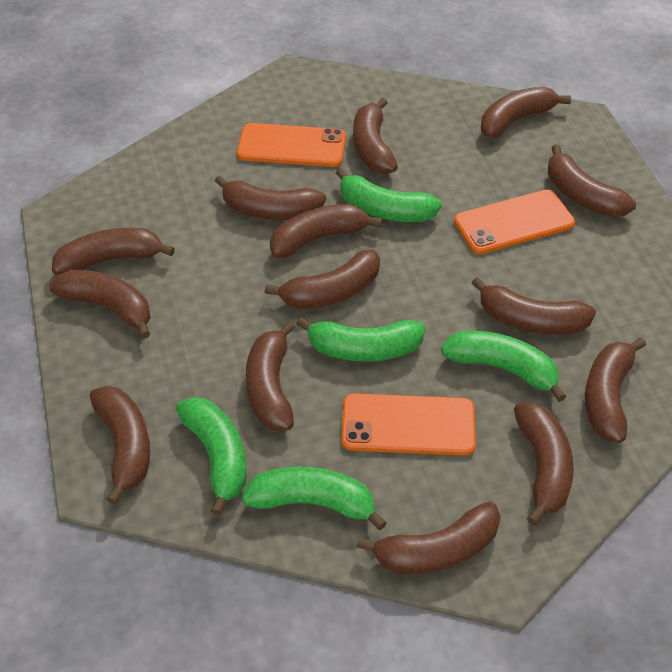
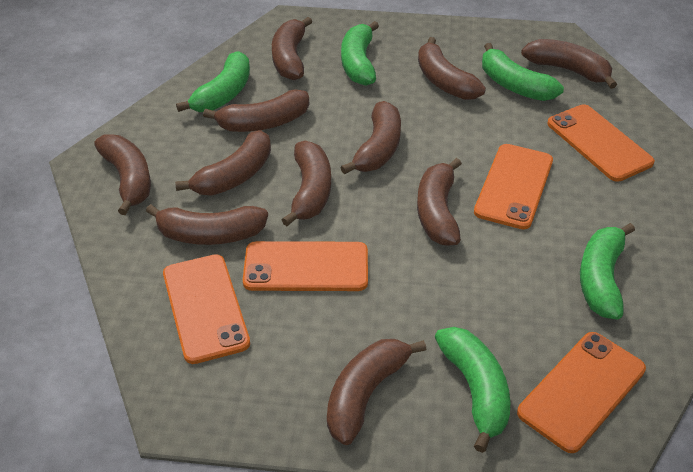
brown banana: 14 -> 11
orange phone: 3 -> 5

